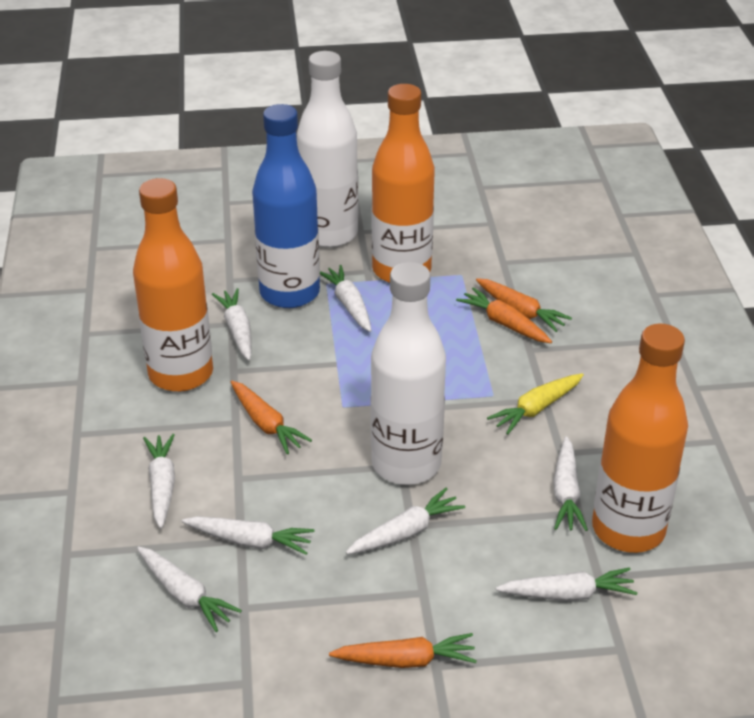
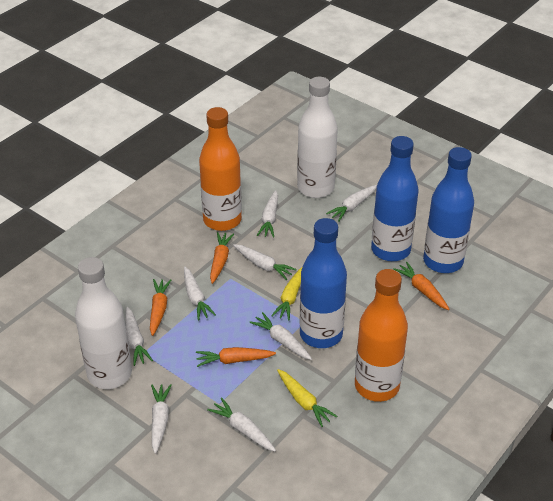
blue bottle: 1 -> 3
orange bottle: 3 -> 2
yellow carrot: 1 -> 2

